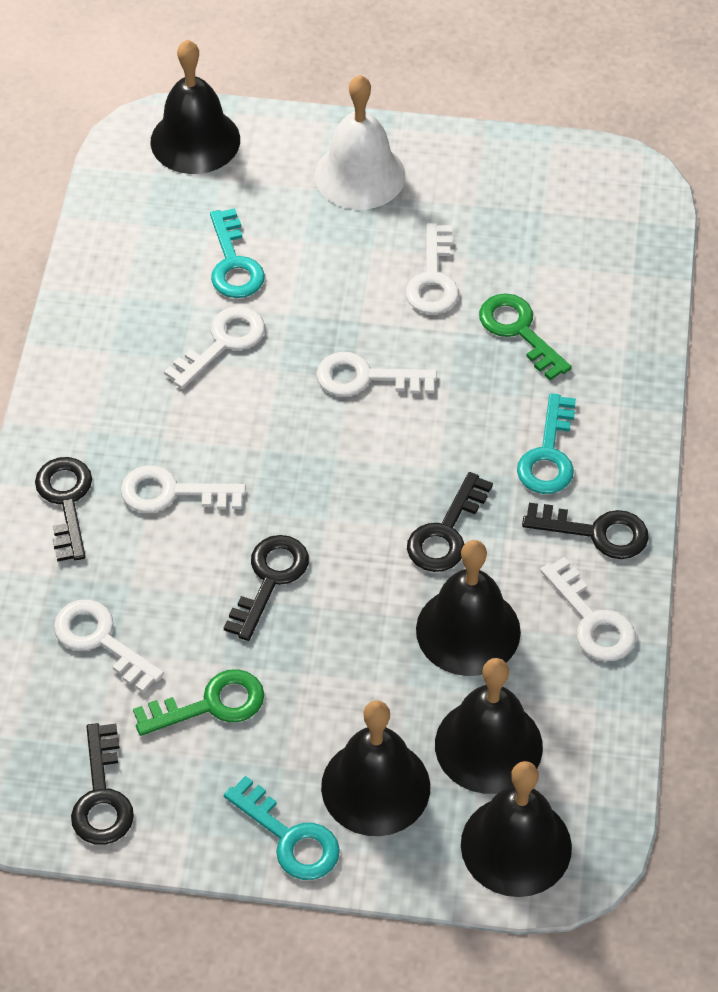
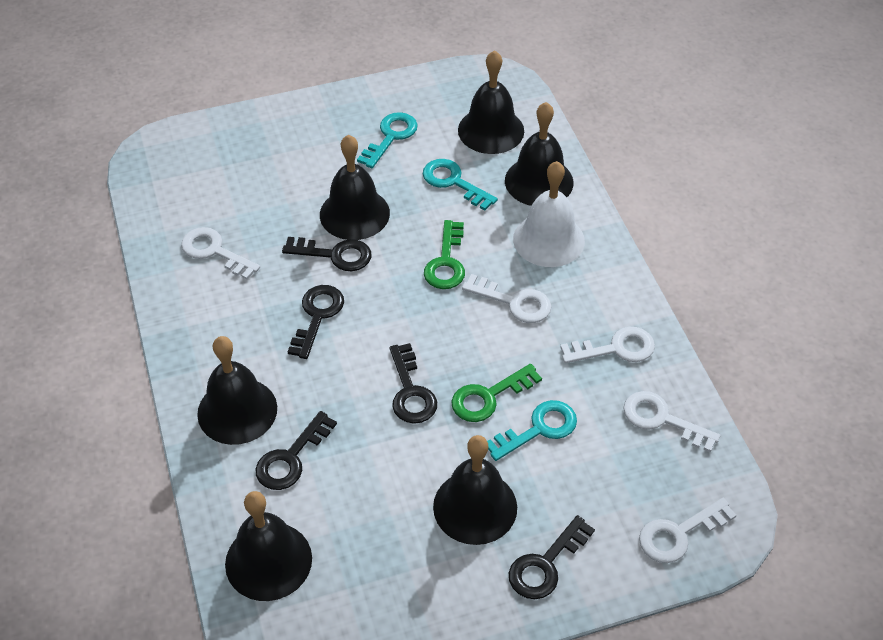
black bell: 5 -> 6
white key: 6 -> 5

